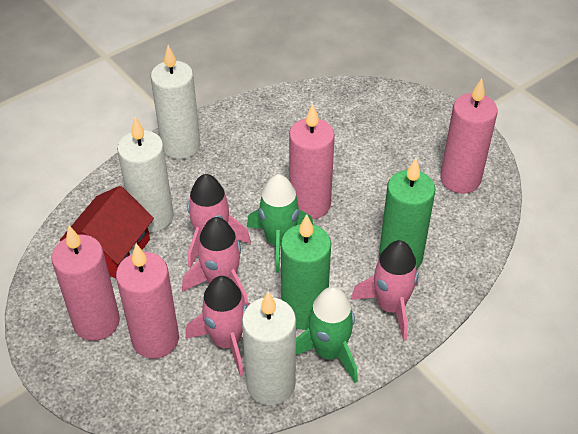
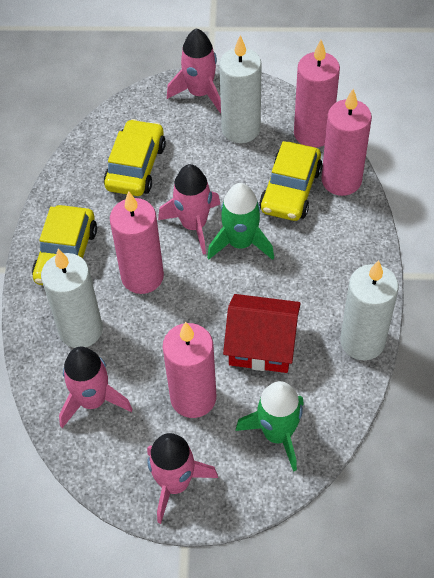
green candle: 2 -> 0
yellow car: 0 -> 3

